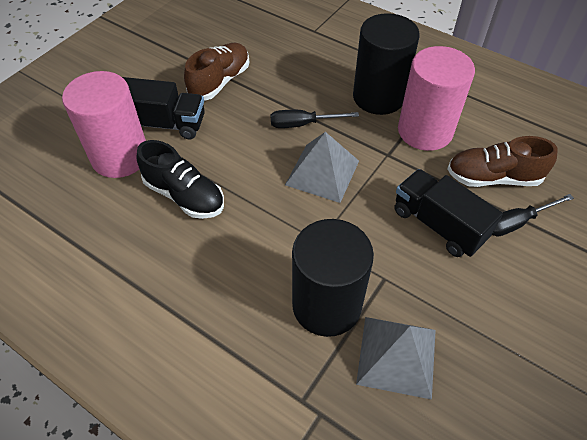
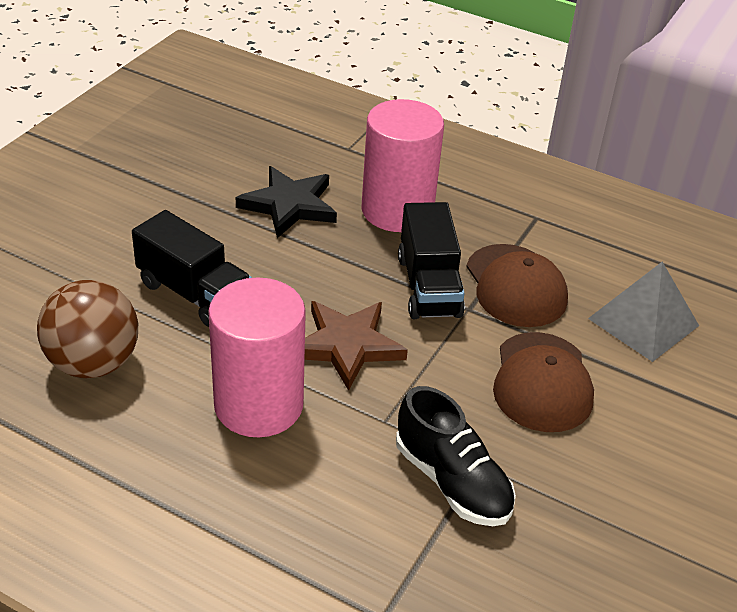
black cylinder: 2 -> 0
black screwdriver: 2 -> 0
black star: 0 -> 1
brown ball: 0 -> 1
brown cap: 0 -> 2
brown shoe: 2 -> 0
brown star: 0 -> 1
grey pyramid: 2 -> 1

